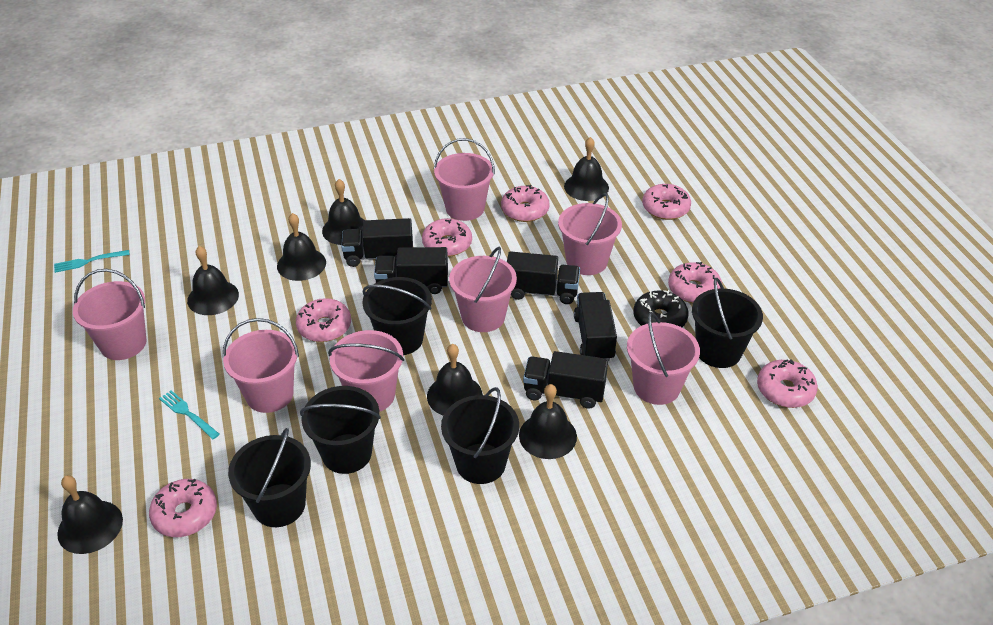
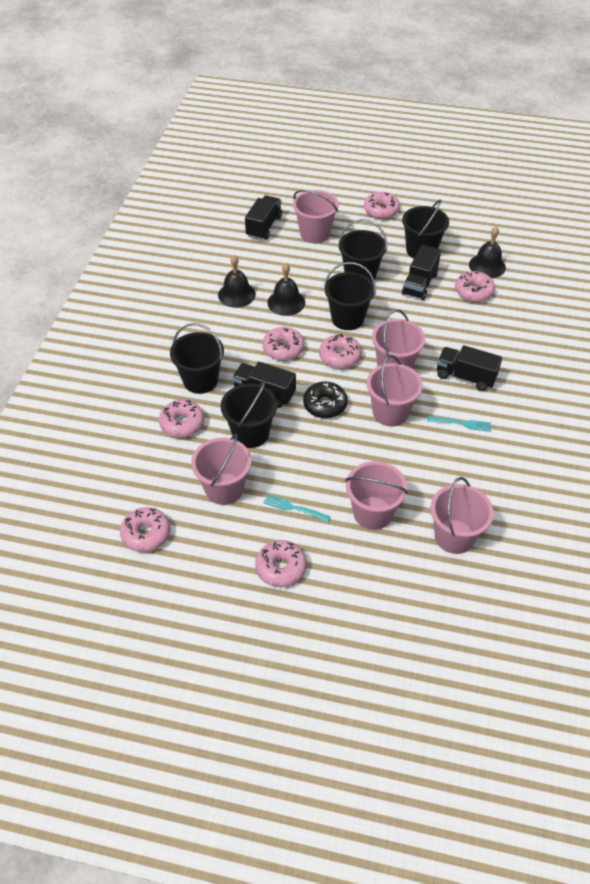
black bell: 7 -> 3
black truck: 5 -> 4
pink bucket: 7 -> 6

